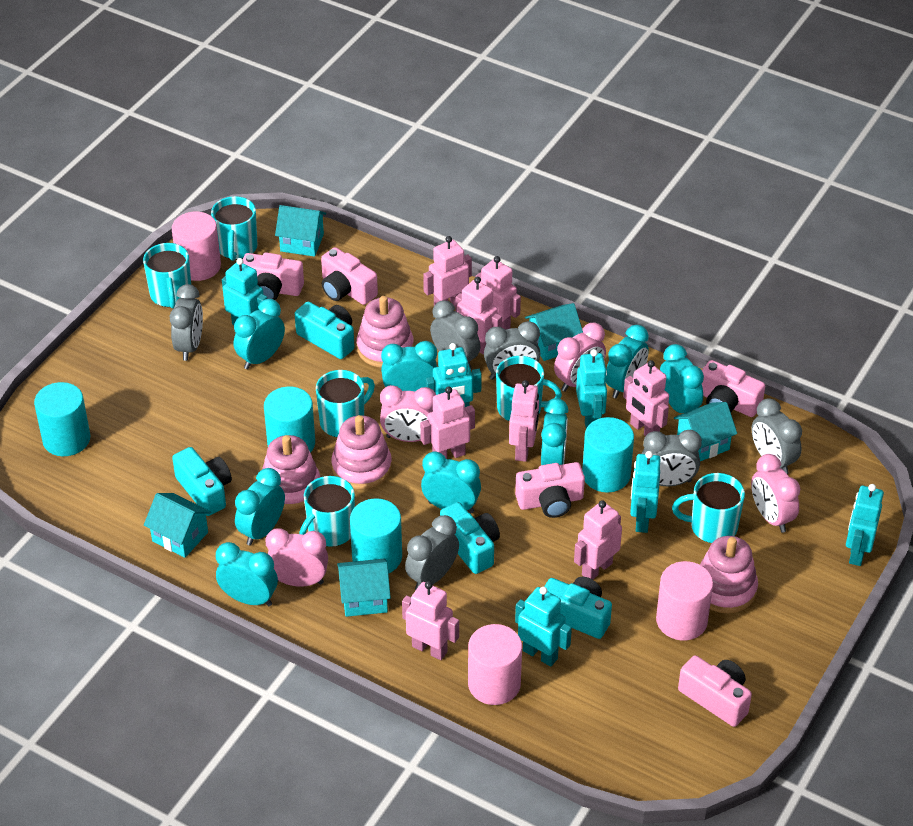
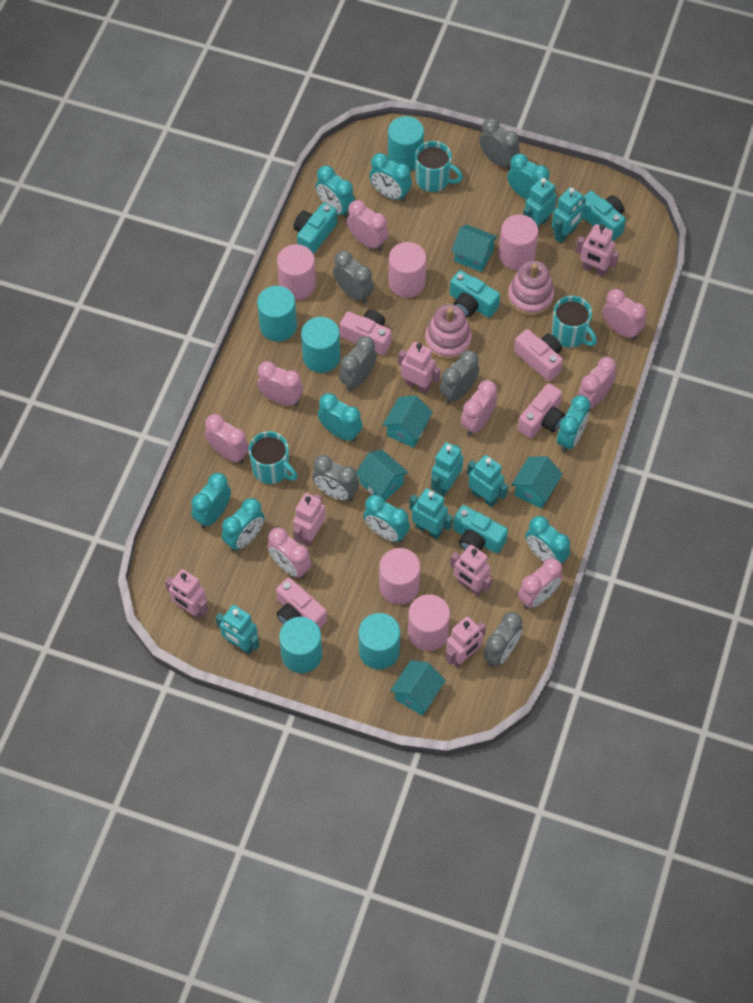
pink camera: 5 -> 4
pink clock: 4 -> 8
pink cylinder: 3 -> 5
pink robot: 8 -> 6
pink stacking toy: 4 -> 2
turquoise clock: 8 -> 9
turquoise cylinder: 4 -> 5
turquoise mug: 6 -> 3

